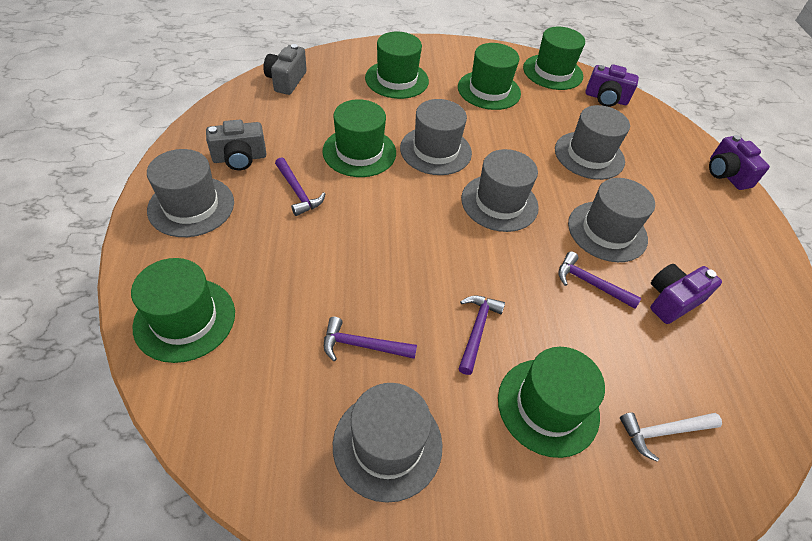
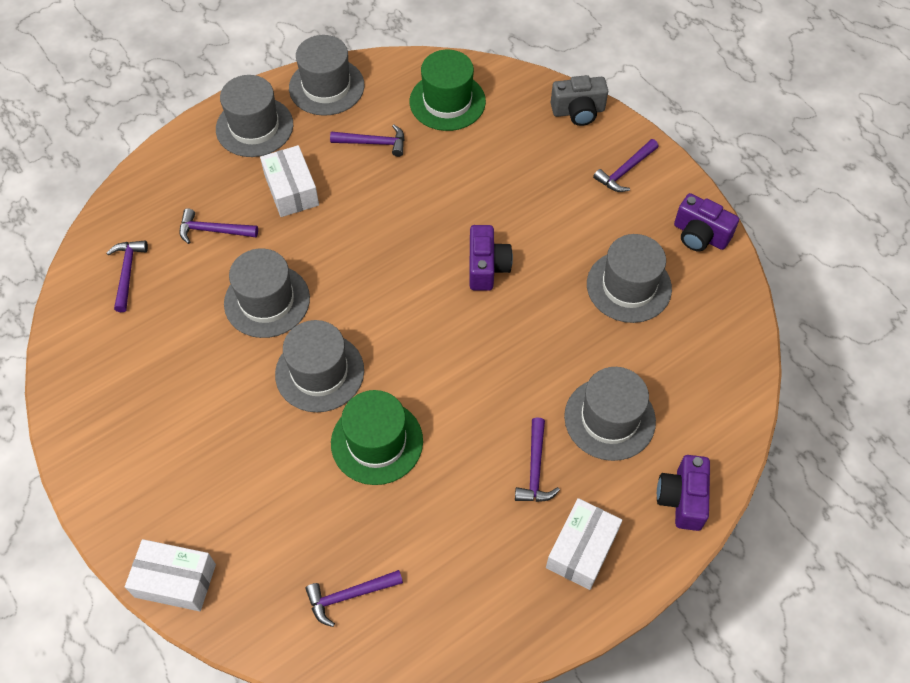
green hat: 6 -> 2
grey camera: 2 -> 1
purple hammer: 4 -> 6
white box: 0 -> 3
white hammer: 1 -> 0

